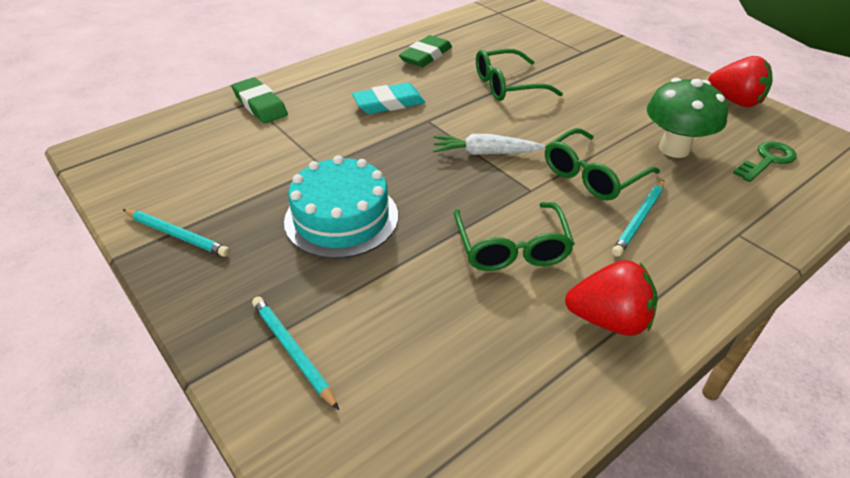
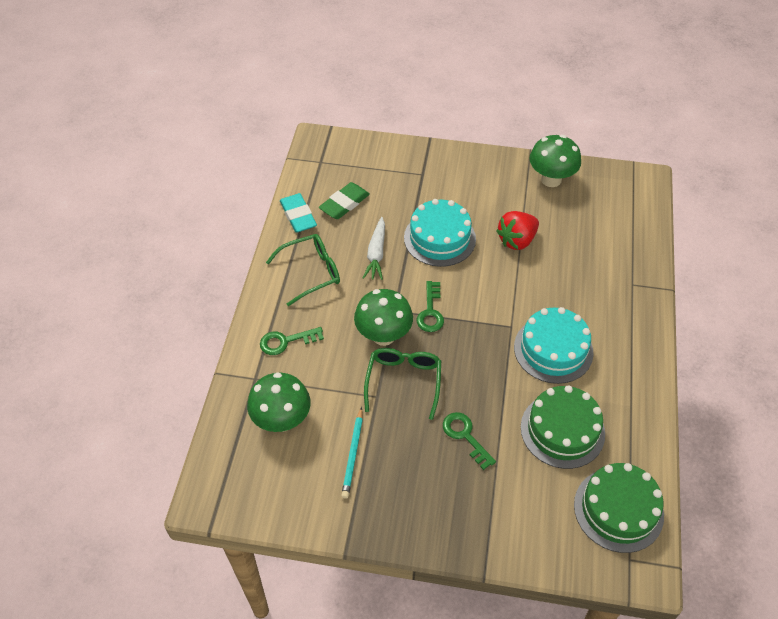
green cake: 0 -> 2
green eraser: 2 -> 1
green glasses: 3 -> 2
green key: 1 -> 3
green mushroom: 1 -> 3
red strawberry: 2 -> 1
turquoise cake: 1 -> 2
turquoise pencil: 3 -> 1

